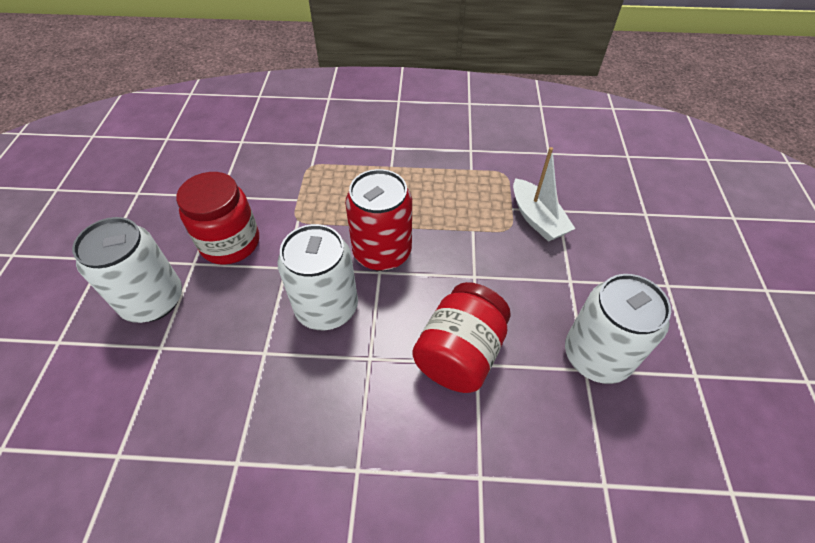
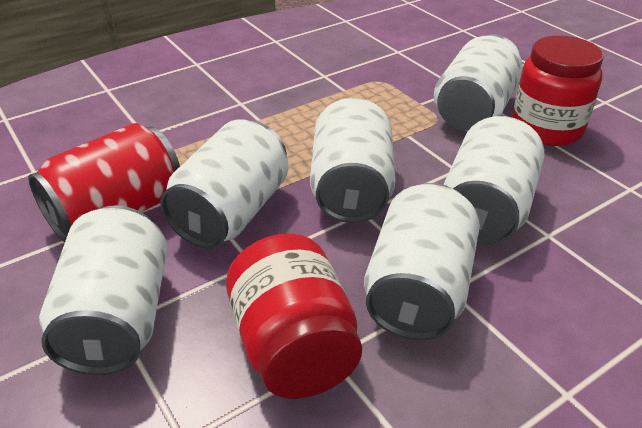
white boat: 1 -> 0
white can: 3 -> 6

